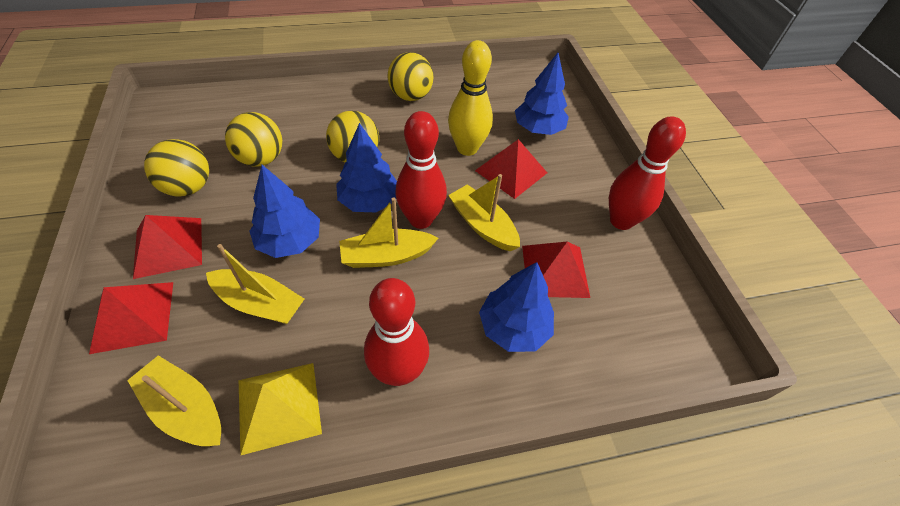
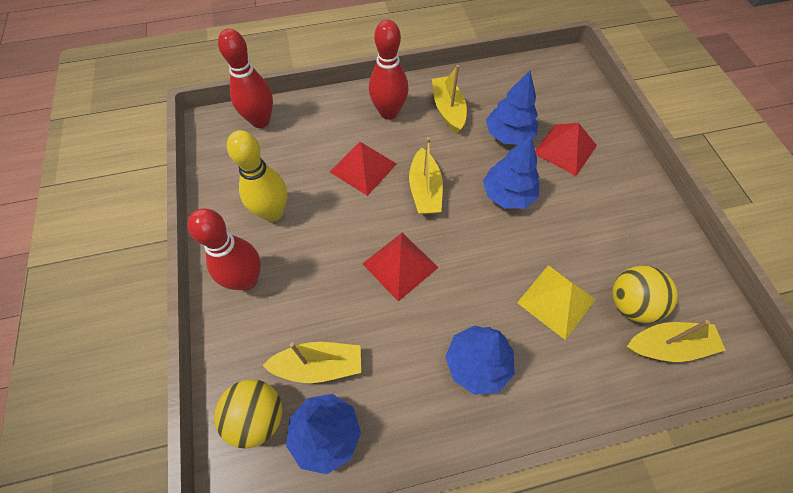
red pyramid: 4 -> 3
yellow ball: 4 -> 2

